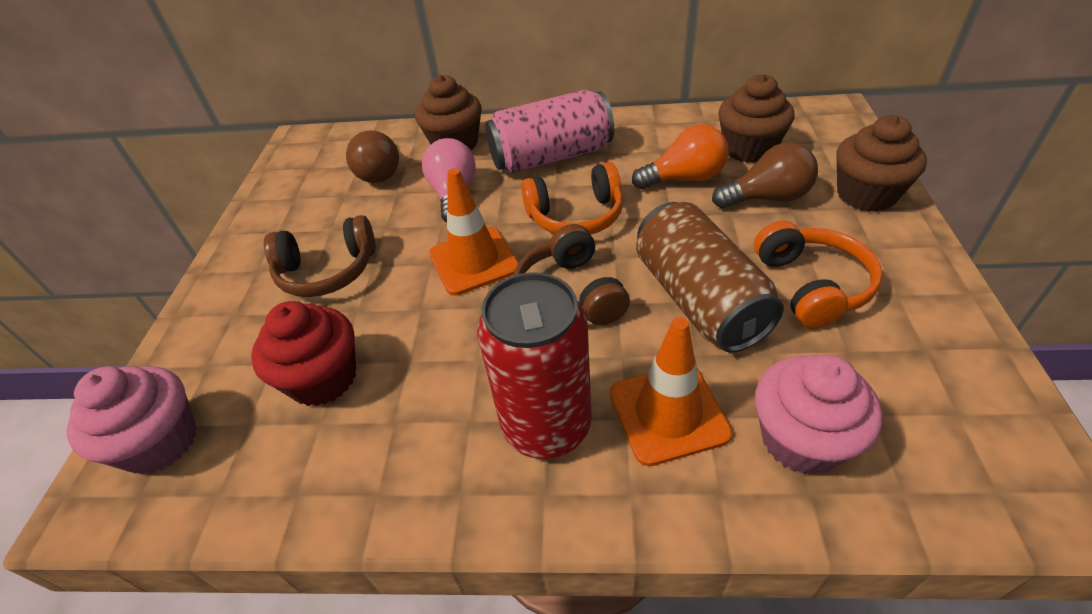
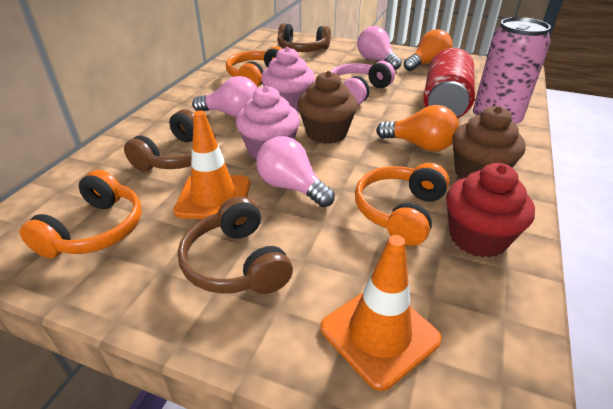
brown can: 1 -> 0
brown cupcake: 3 -> 2
brown headphones: 2 -> 3
brown light bulb: 2 -> 0
orange headphones: 2 -> 3
orange light bulb: 1 -> 2
pink headphones: 0 -> 1
pink light bulb: 1 -> 3

